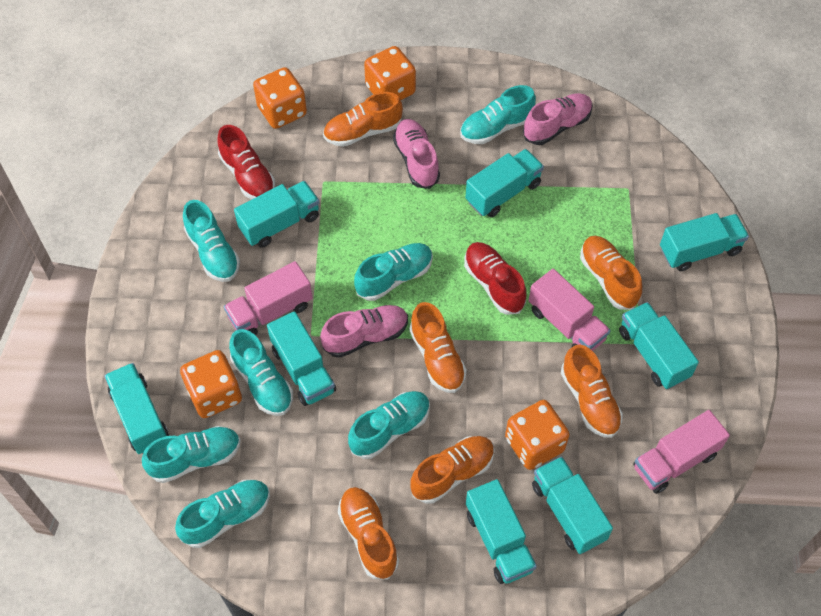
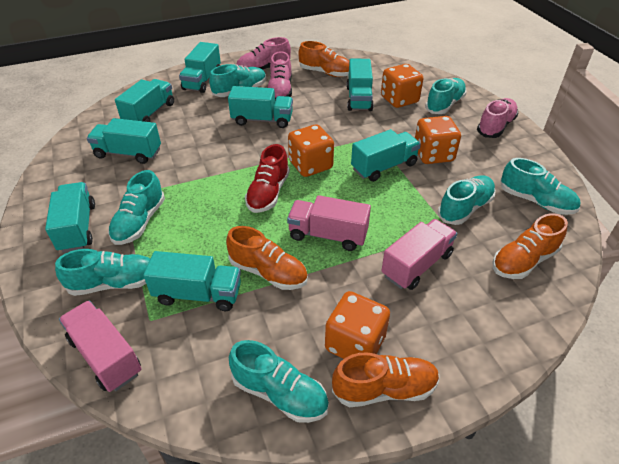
orange shoe: 6 -> 4
red shoe: 2 -> 1

